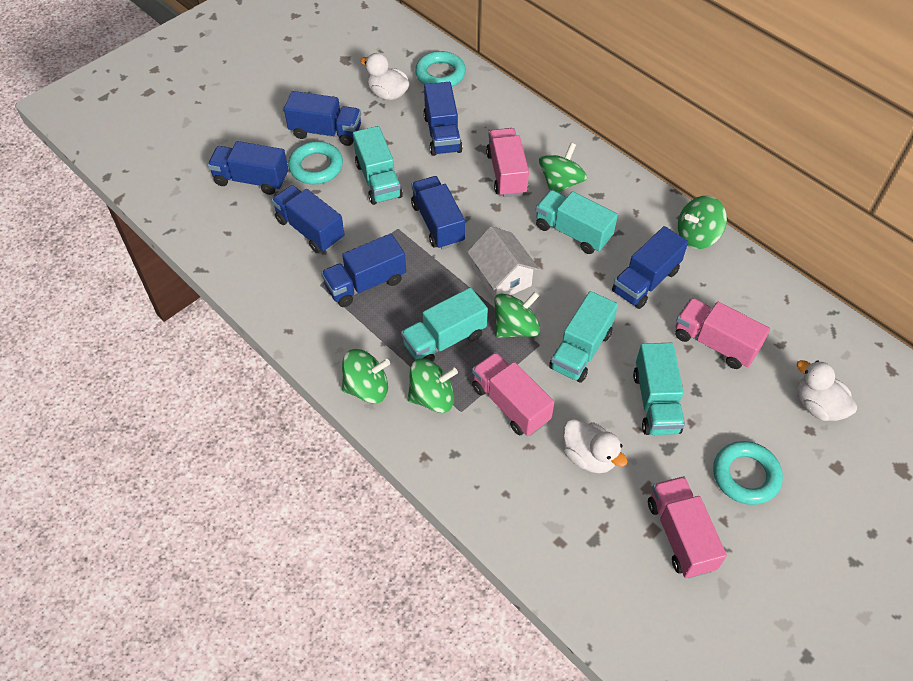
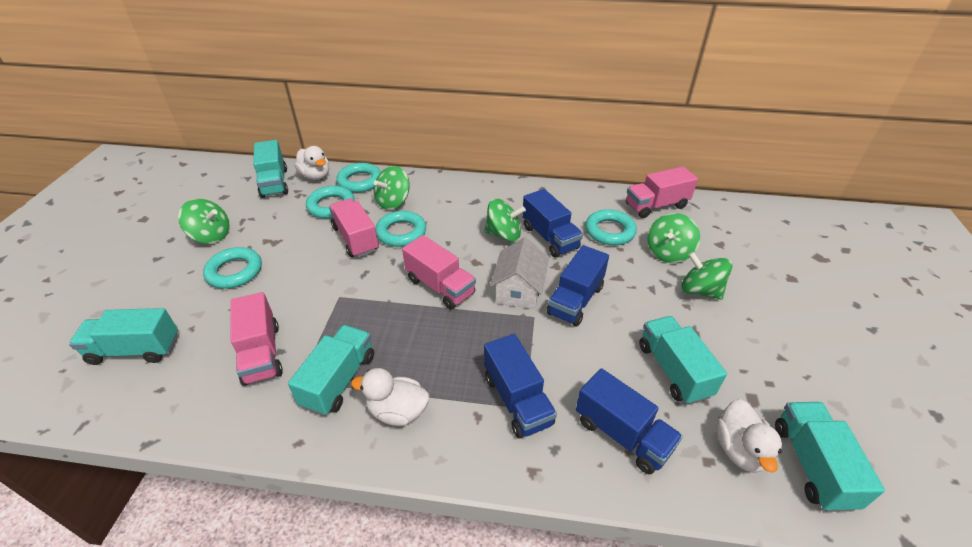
blue truck: 7 -> 4
turquoise ring: 3 -> 5

